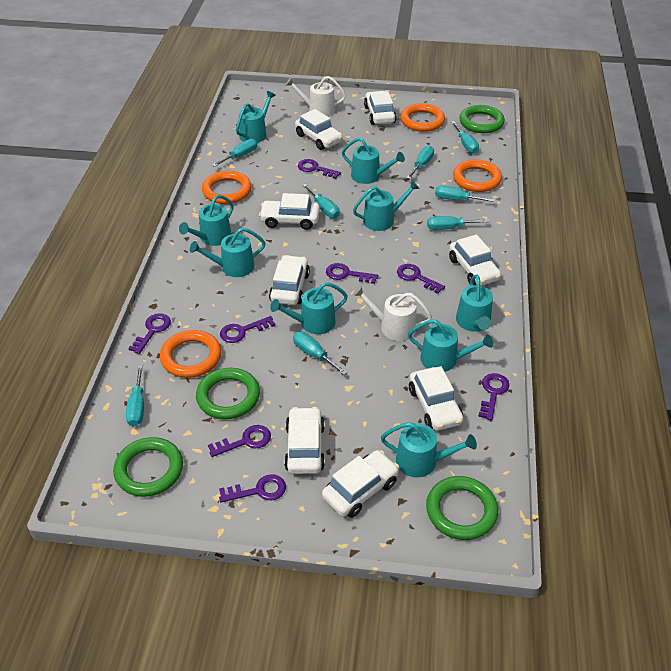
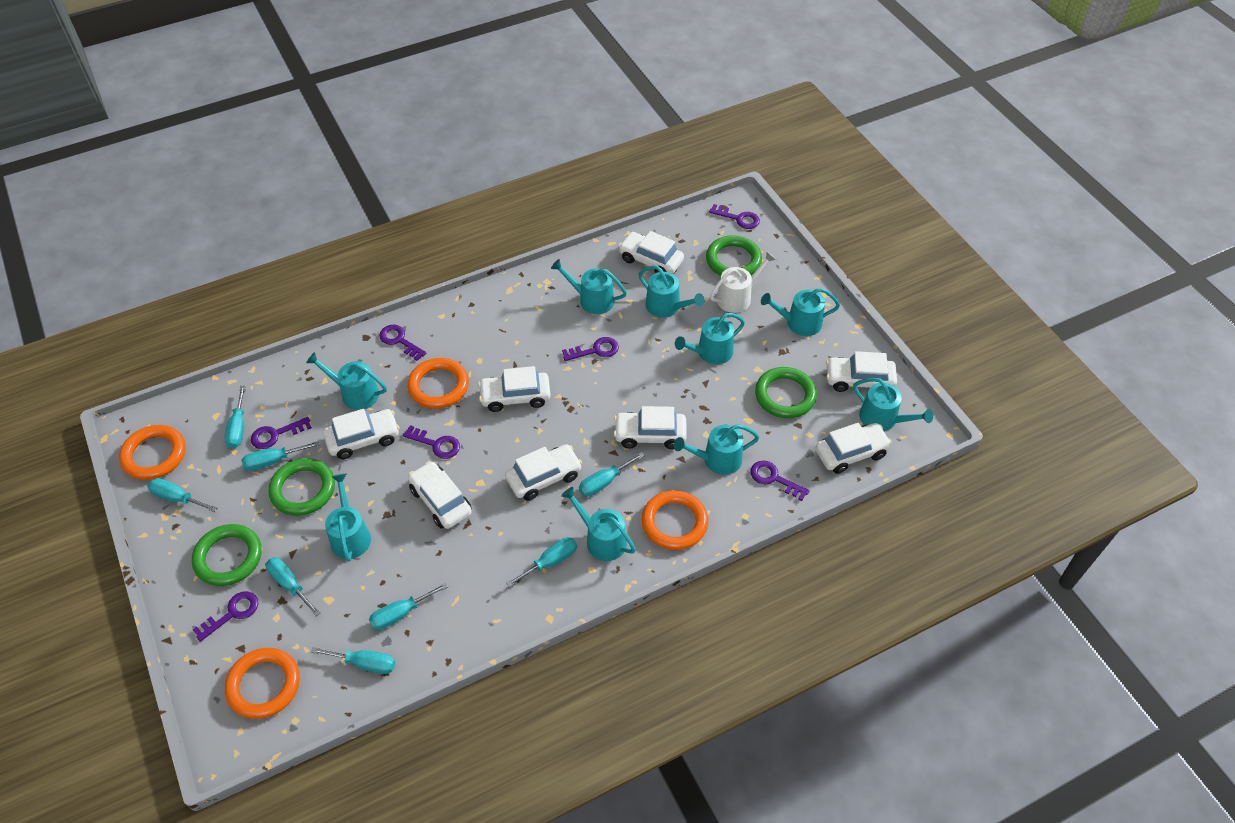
purple key: 8 -> 7
white watering can: 2 -> 1

